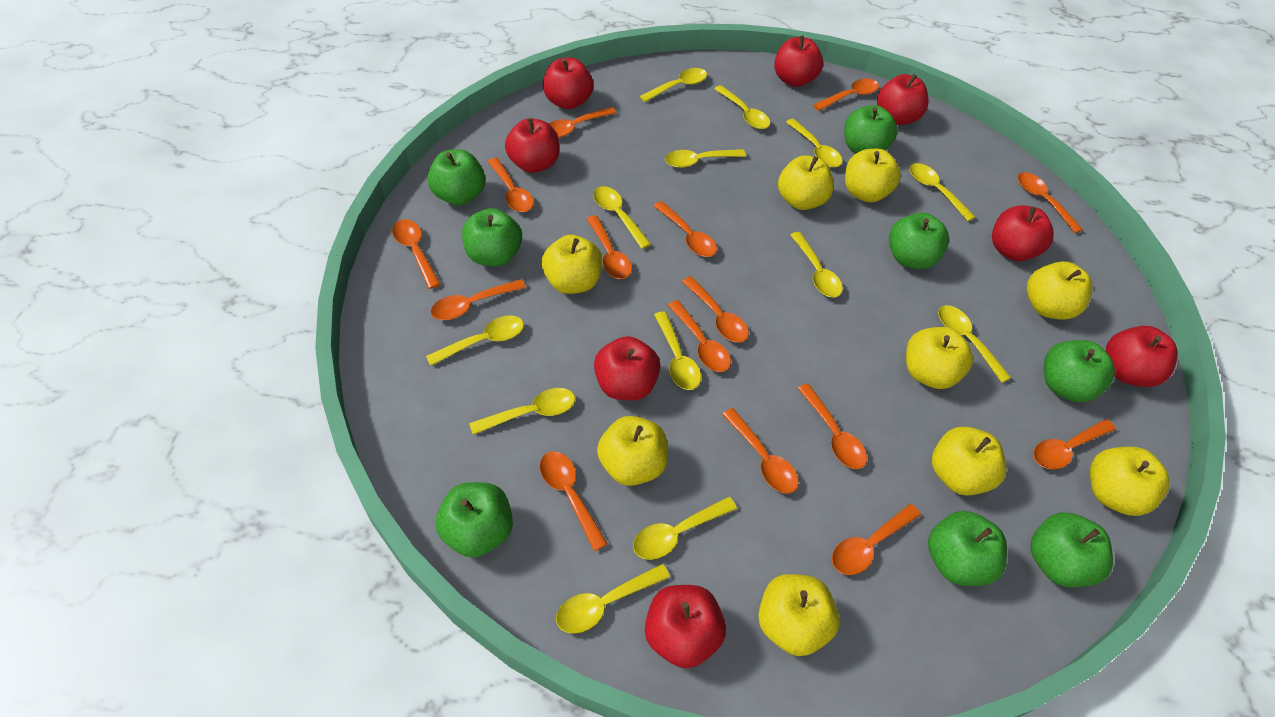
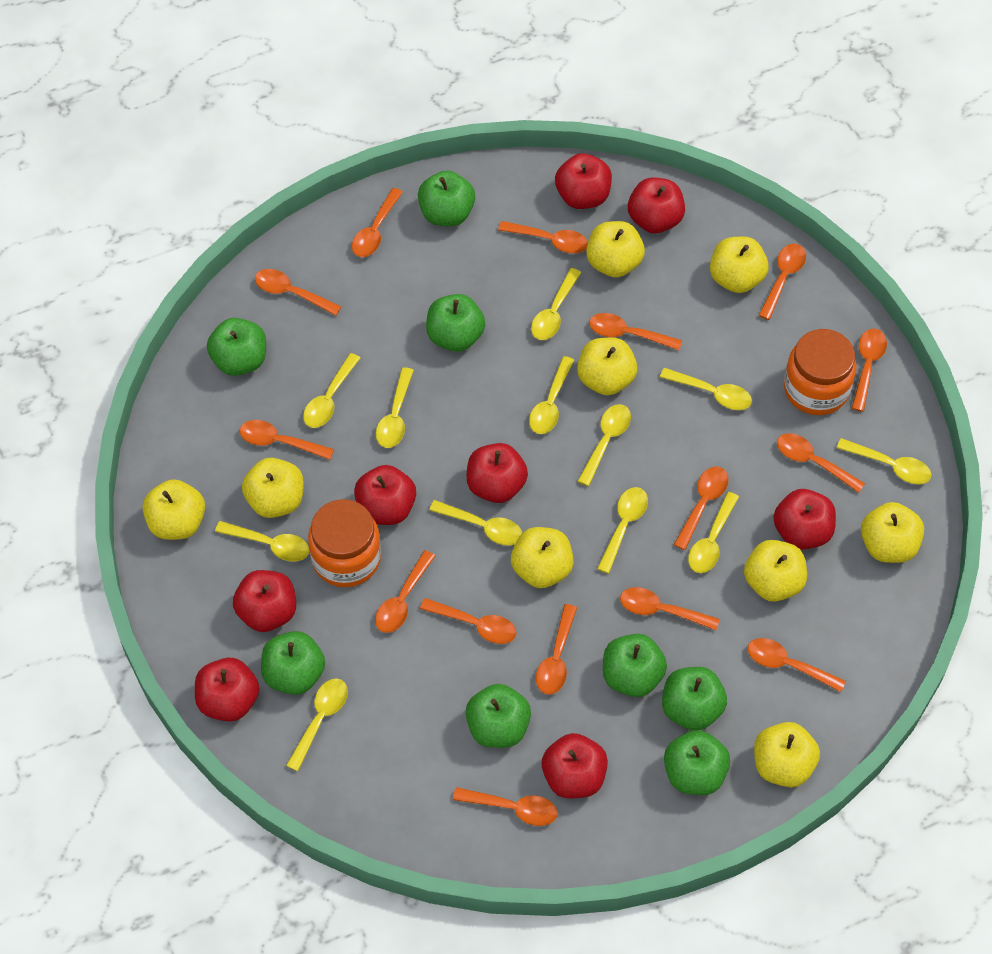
orange jar: 0 -> 2
yellow spoon: 13 -> 12

